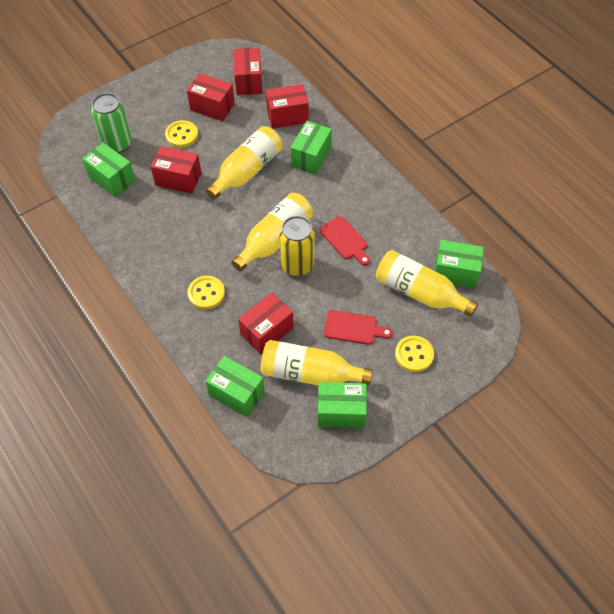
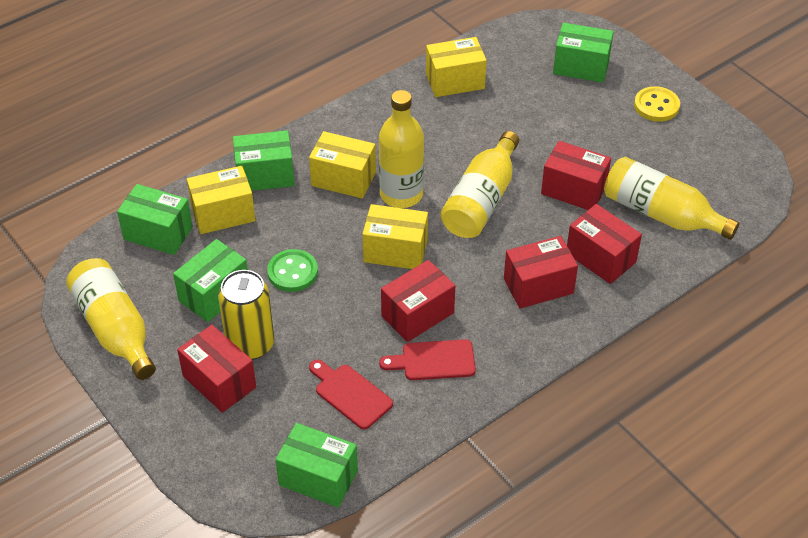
green button: 0 -> 1
green can: 1 -> 0
yellow box: 0 -> 4
yellow button: 3 -> 1

